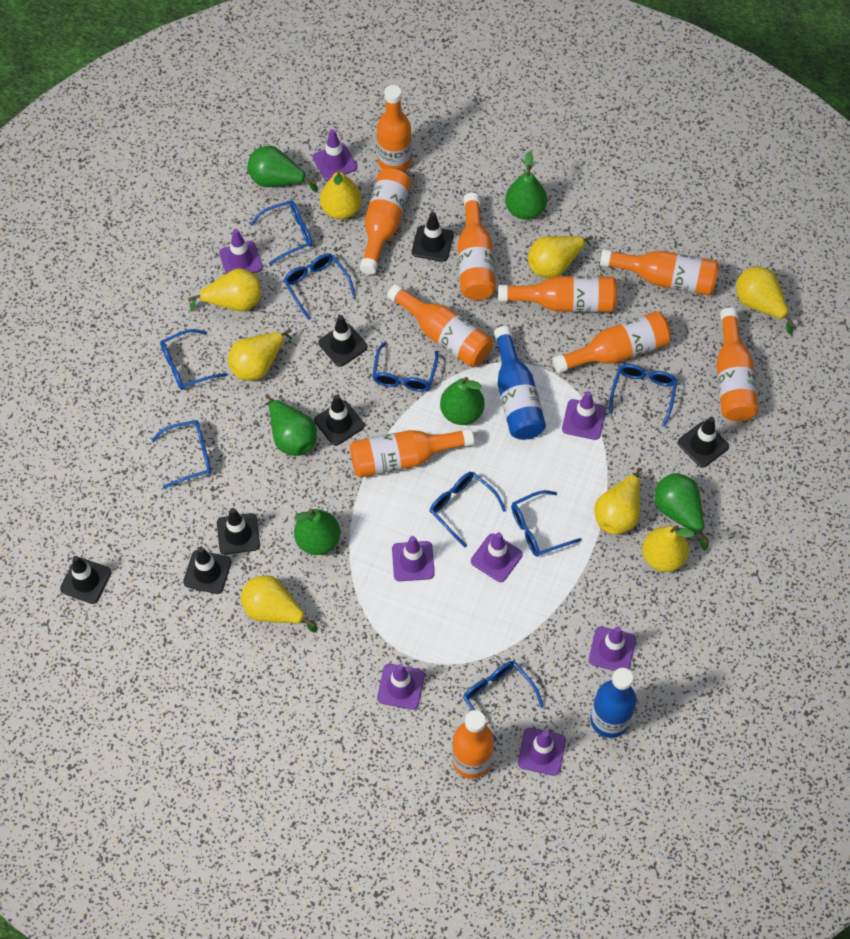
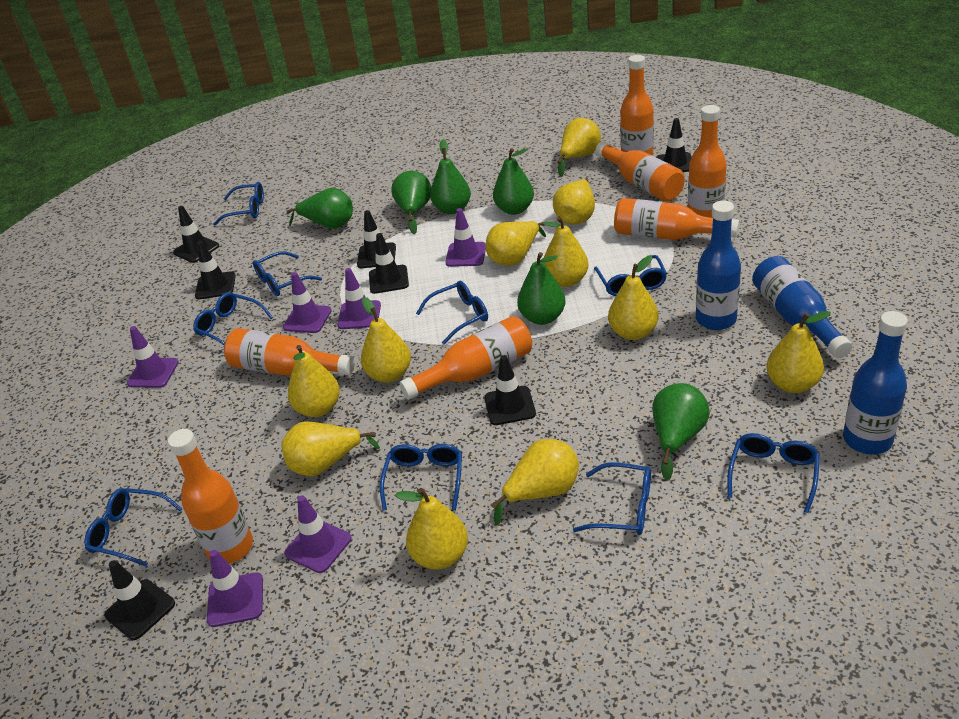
blue bottle: 2 -> 3
orange bottle: 10 -> 7
purple traffic cone: 8 -> 6
yellow pear: 8 -> 11

